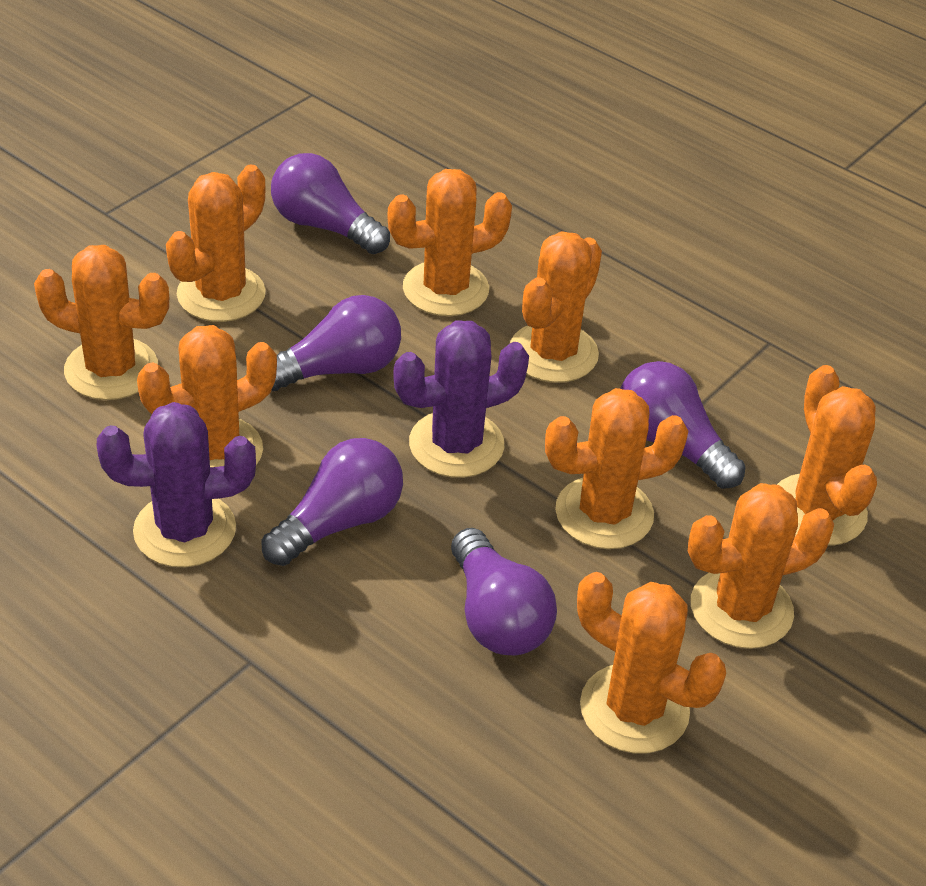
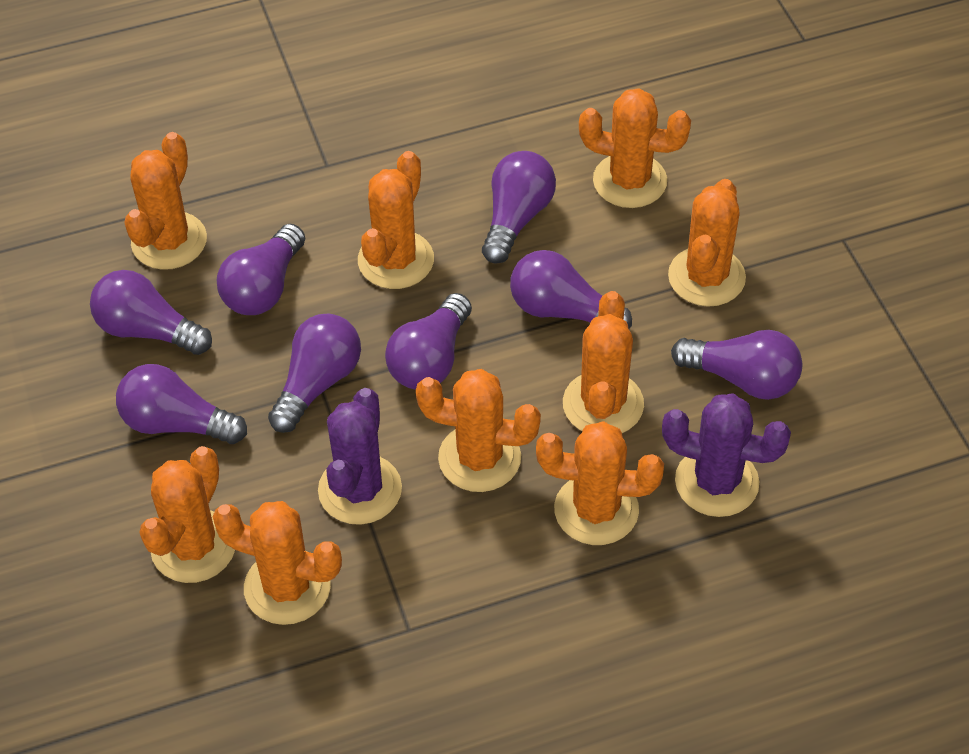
purple light bulb: 5 -> 8

